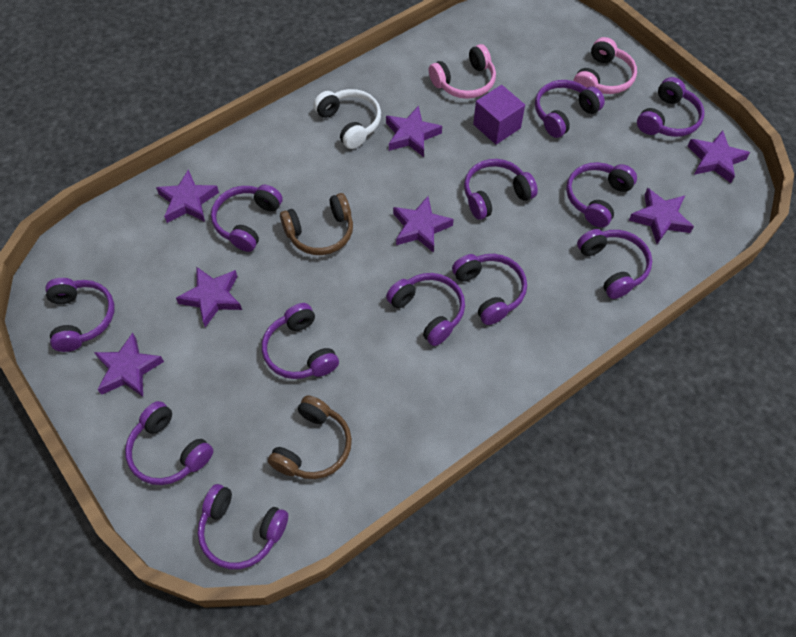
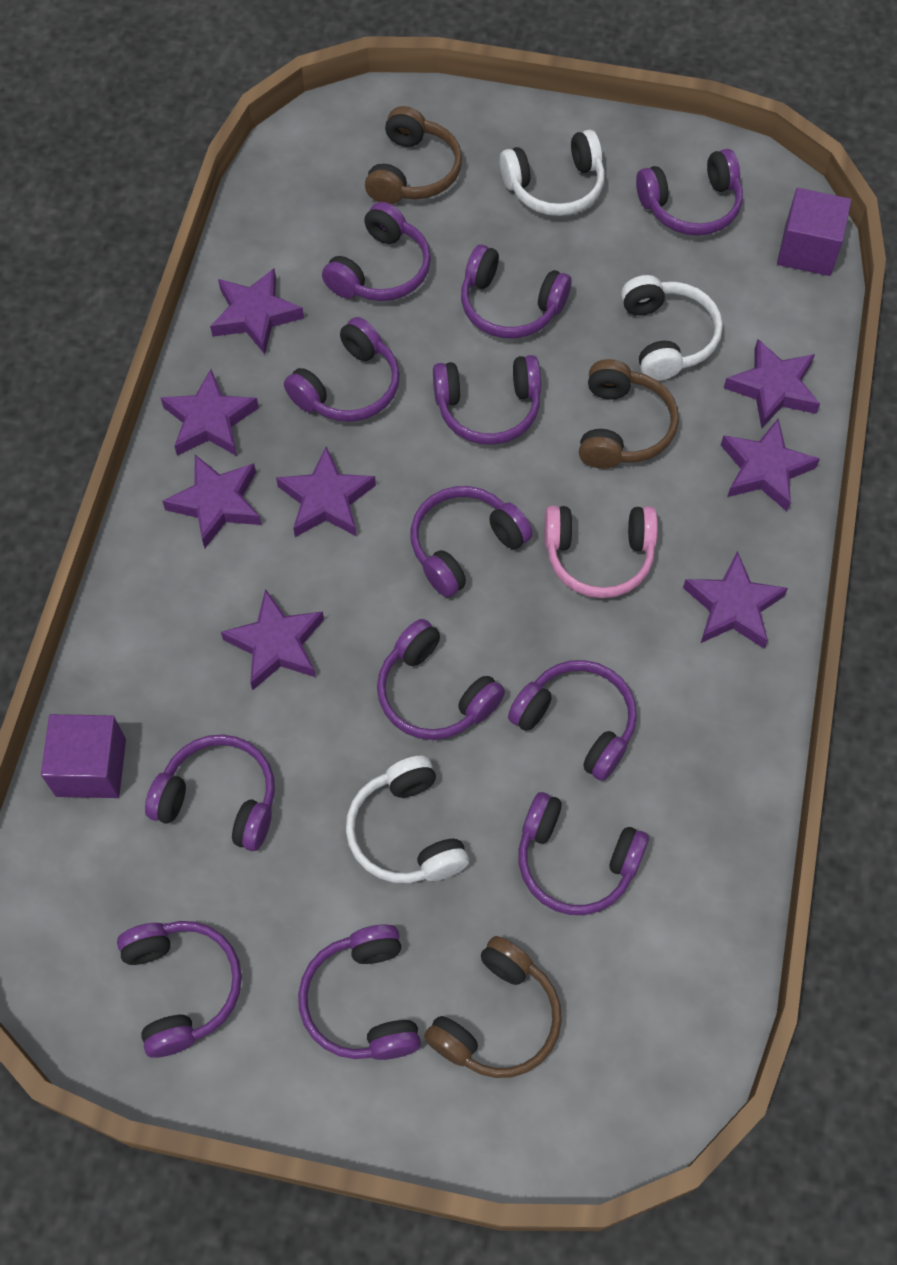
brown headphones: 2 -> 3
pink headphones: 2 -> 1
purple cube: 1 -> 2
purple star: 7 -> 8
white headphones: 1 -> 3

